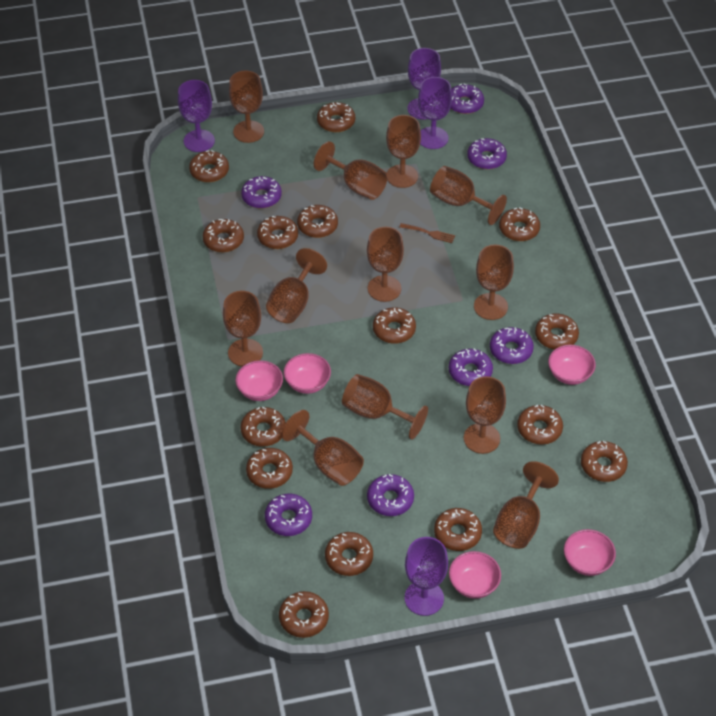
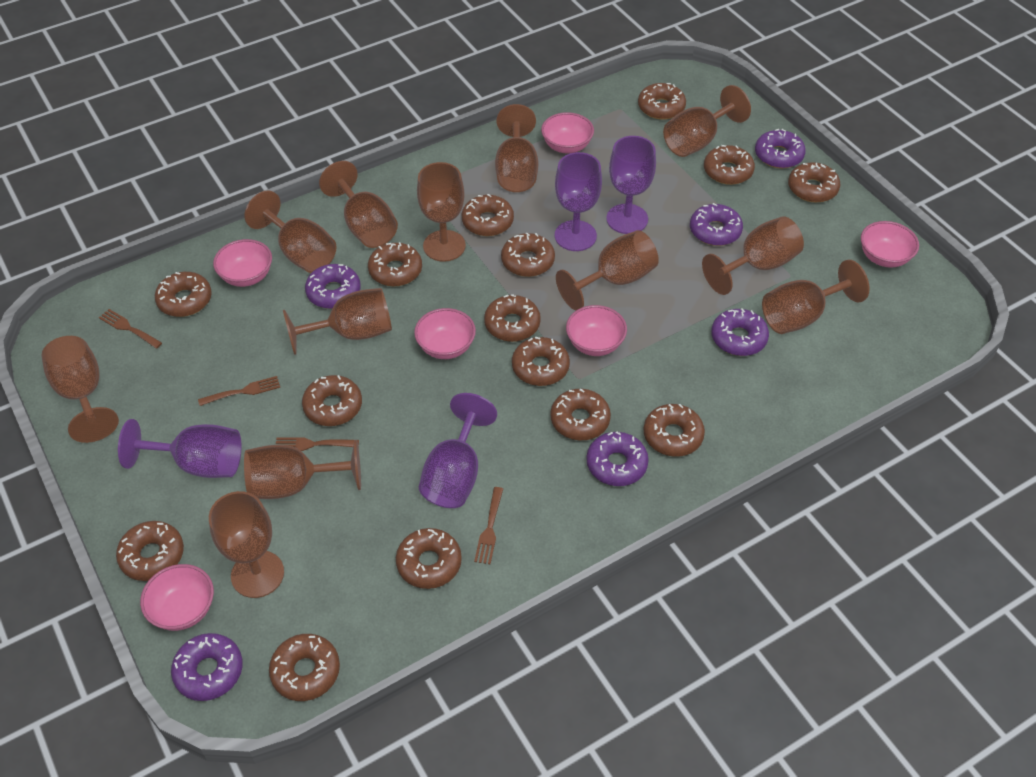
brown fork: 1 -> 4
pink bowl: 5 -> 6
purple donut: 7 -> 6

